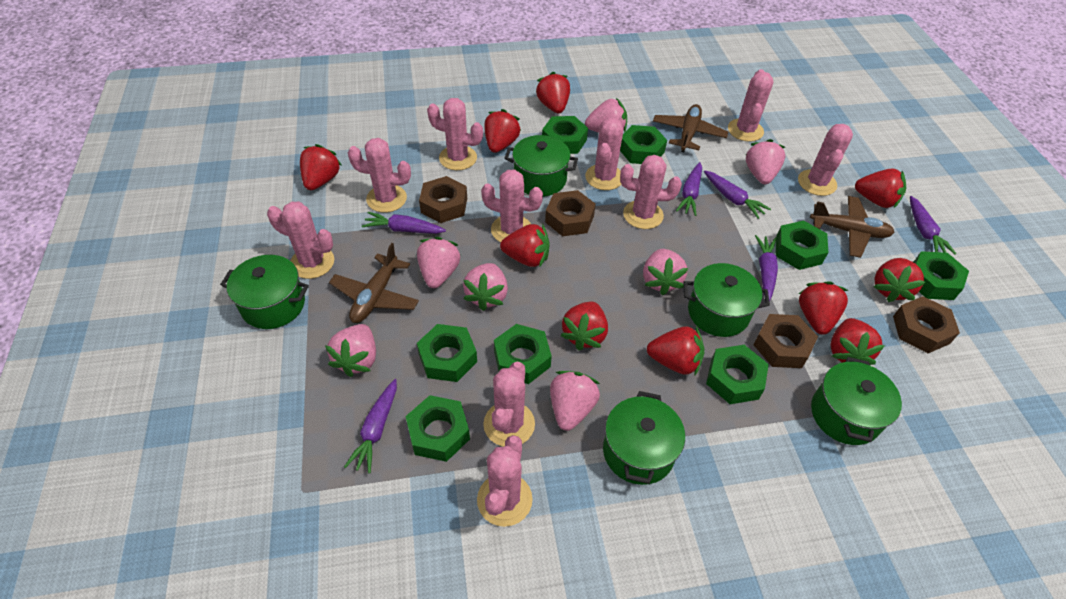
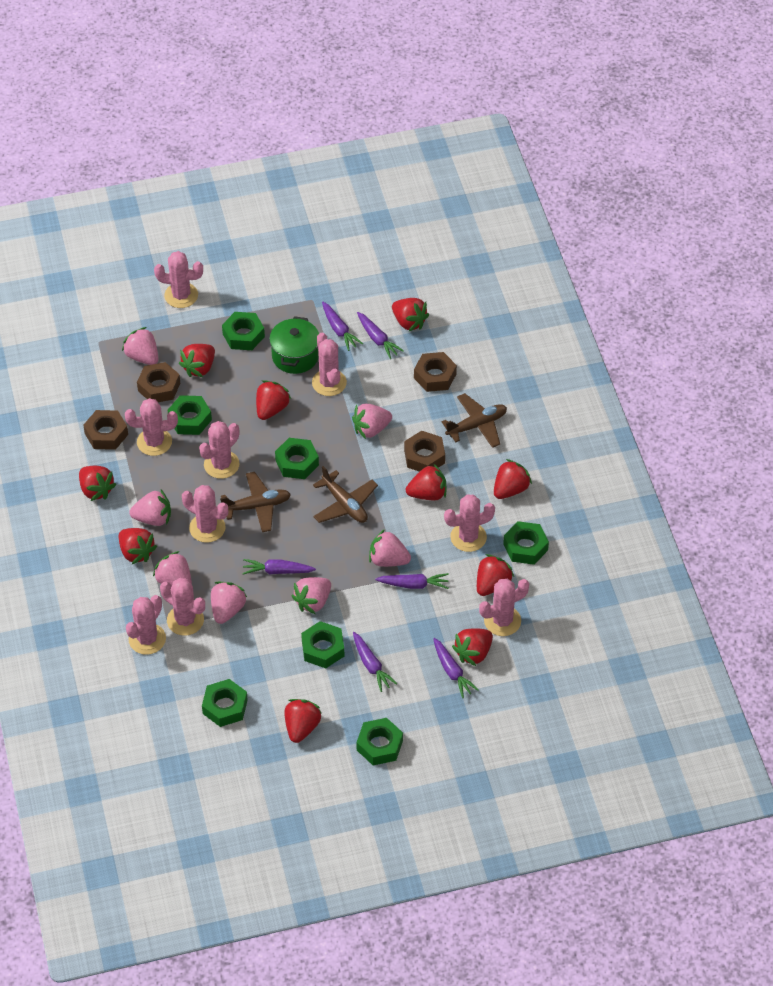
green nut: 8 -> 7
green pot: 5 -> 1
pink cactus: 10 -> 9

